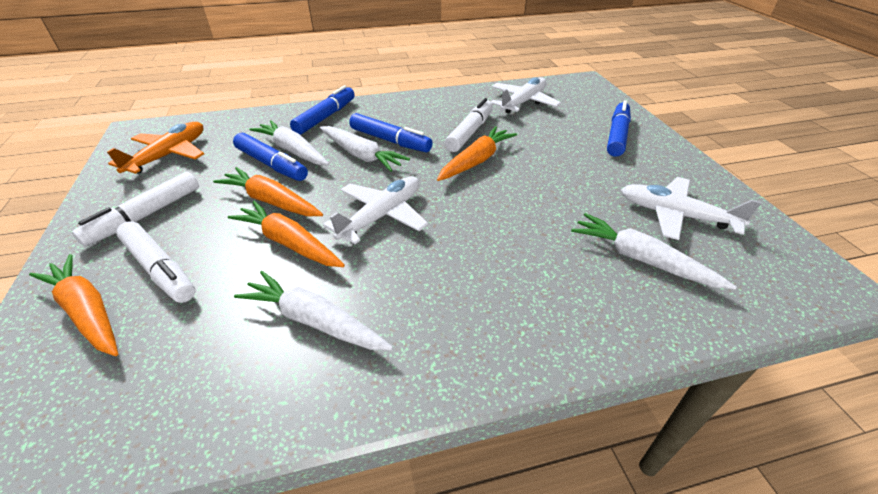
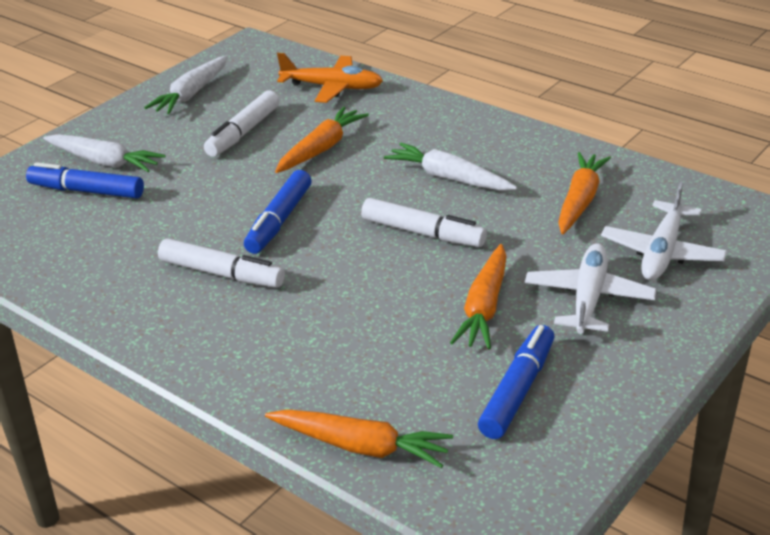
blue marker: 4 -> 3
white carrot: 4 -> 3
white plane: 3 -> 2

